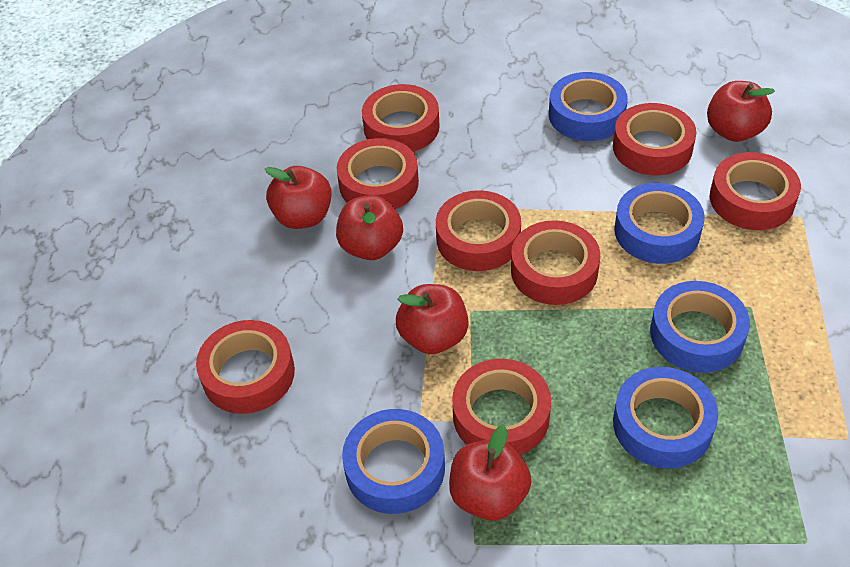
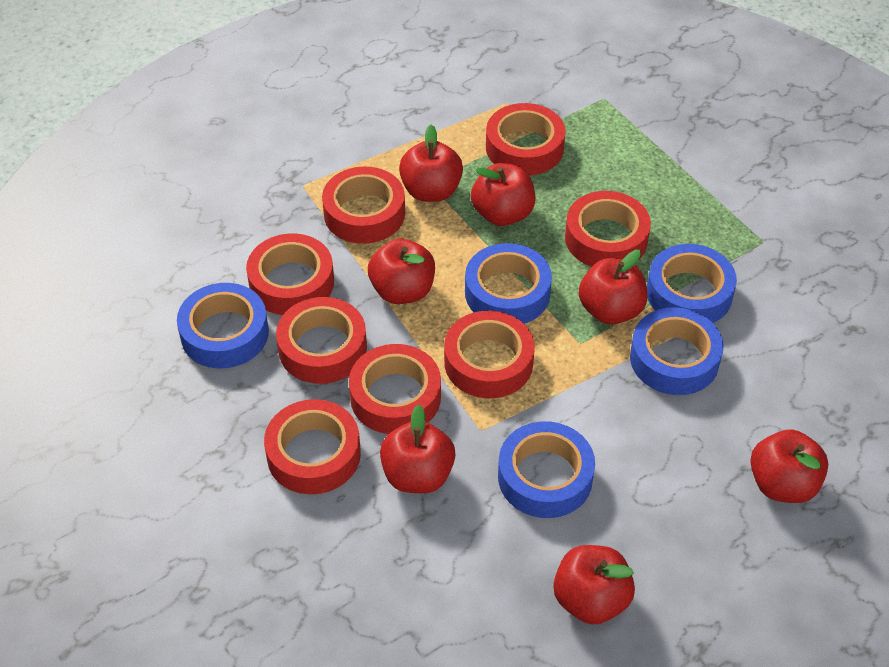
red apple: 5 -> 7

